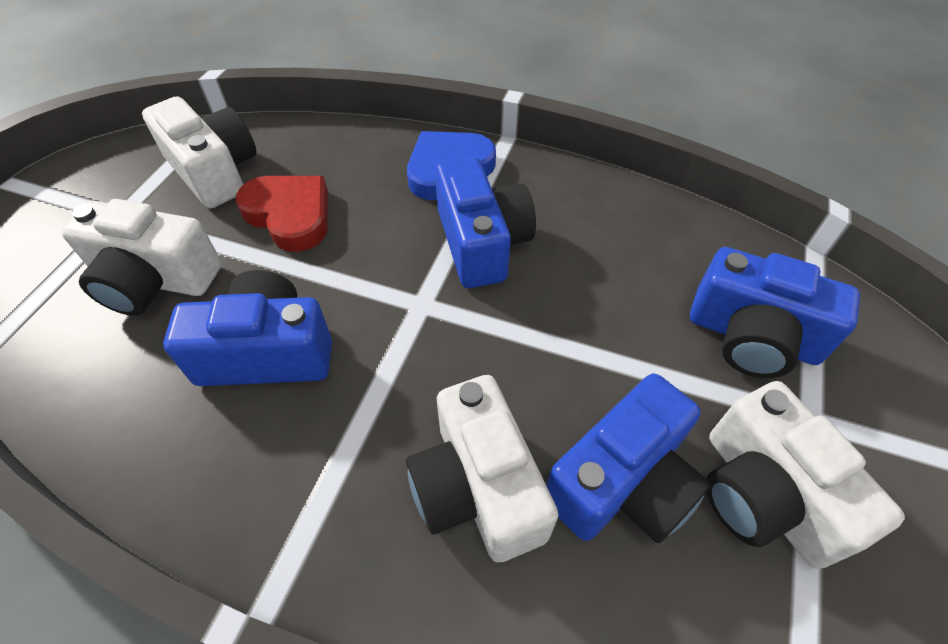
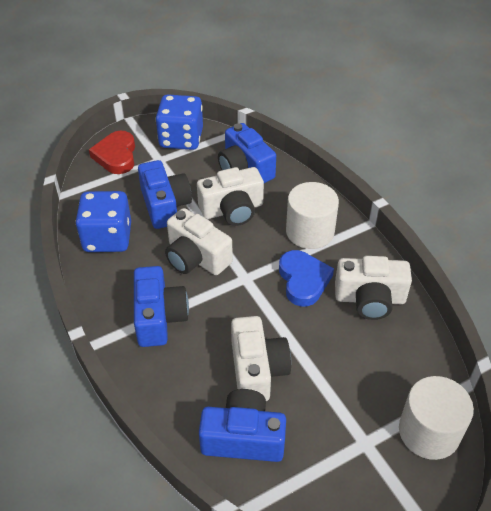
blue dice: 0 -> 2
white cylinder: 0 -> 2

